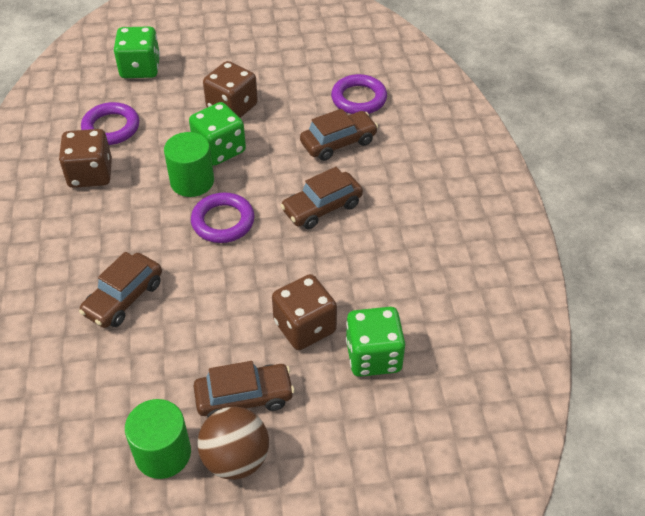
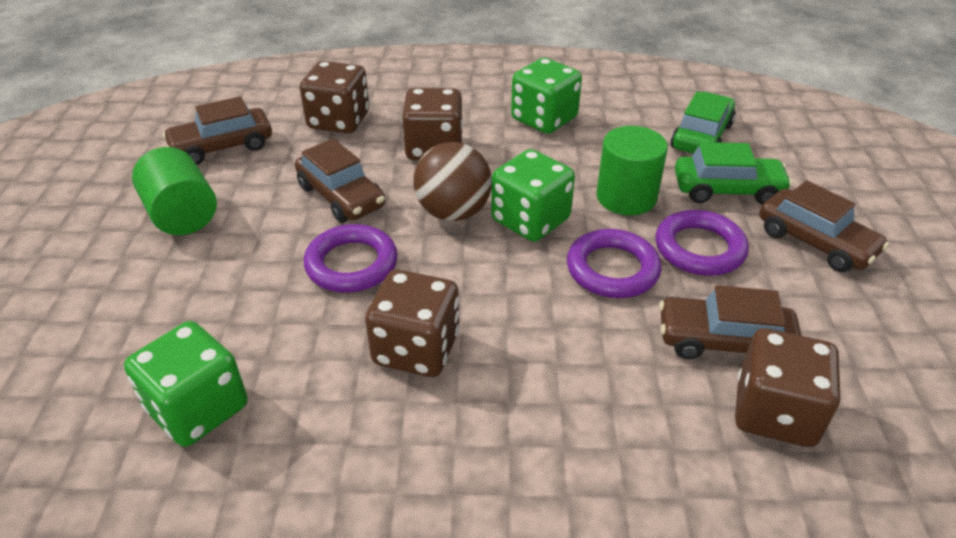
brown dice: 3 -> 4
green car: 0 -> 2

